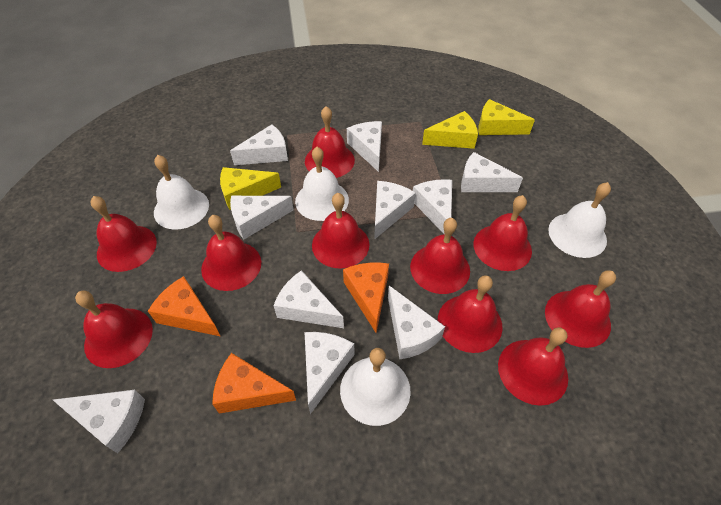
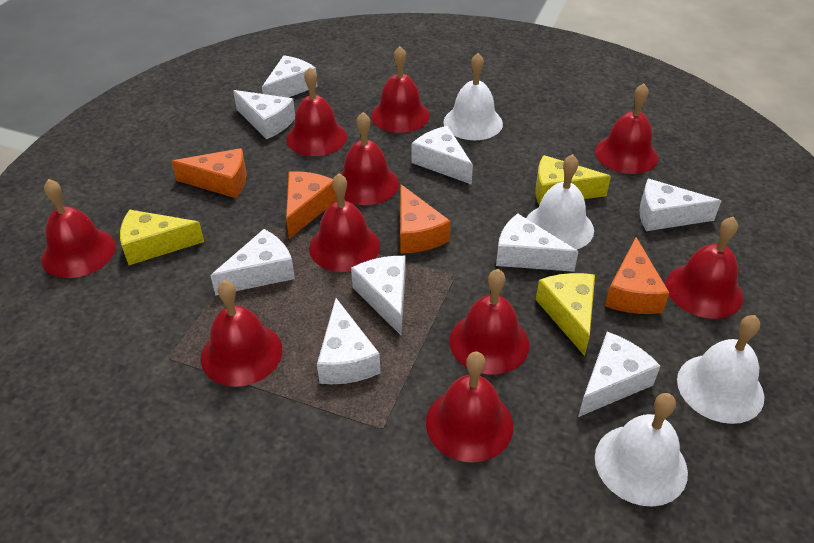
orange cheese: 3 -> 4
white cheese: 10 -> 9

